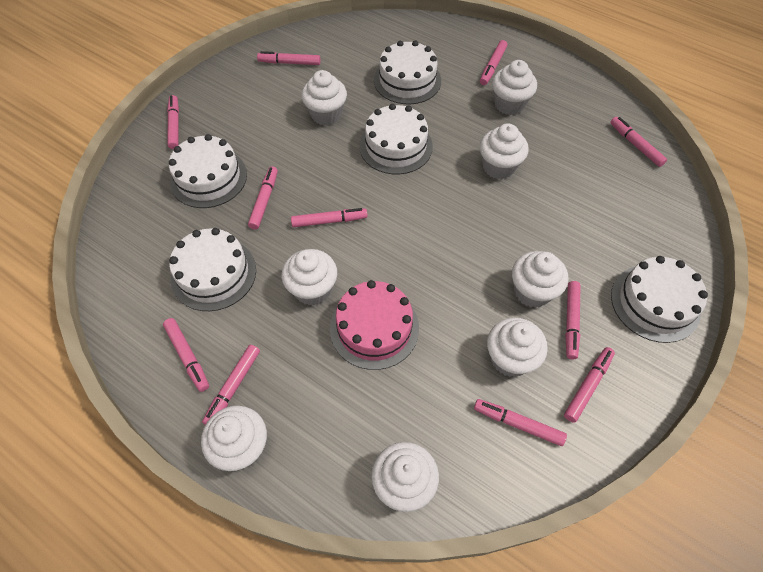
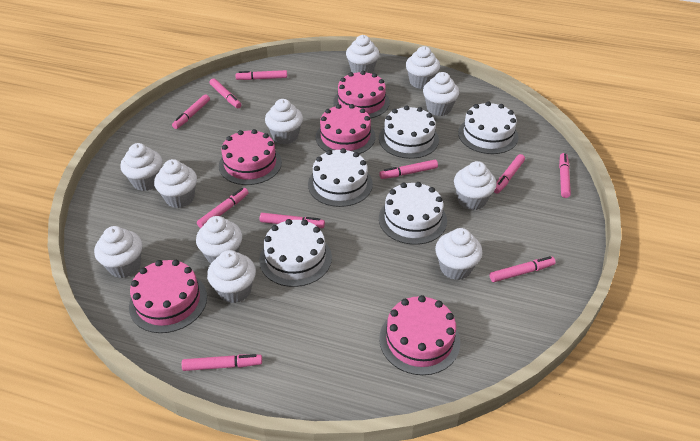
pink cake: 1 -> 5
pink marker: 11 -> 10
white cupcake: 8 -> 11

